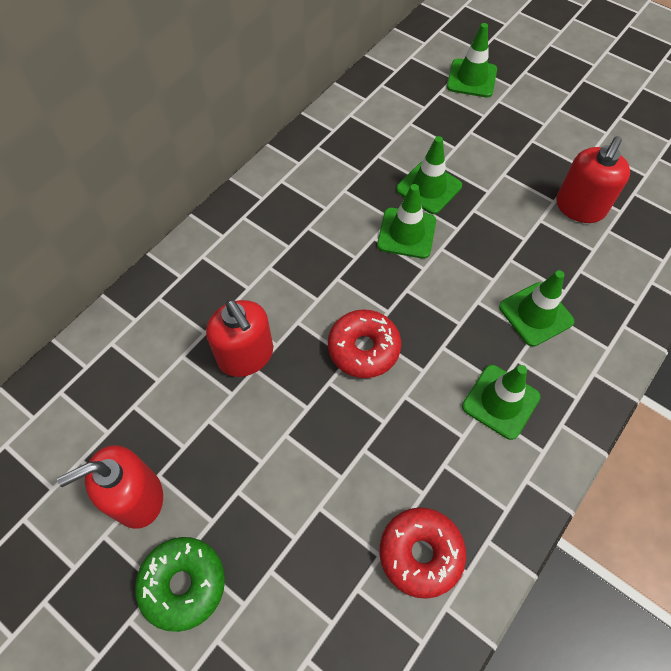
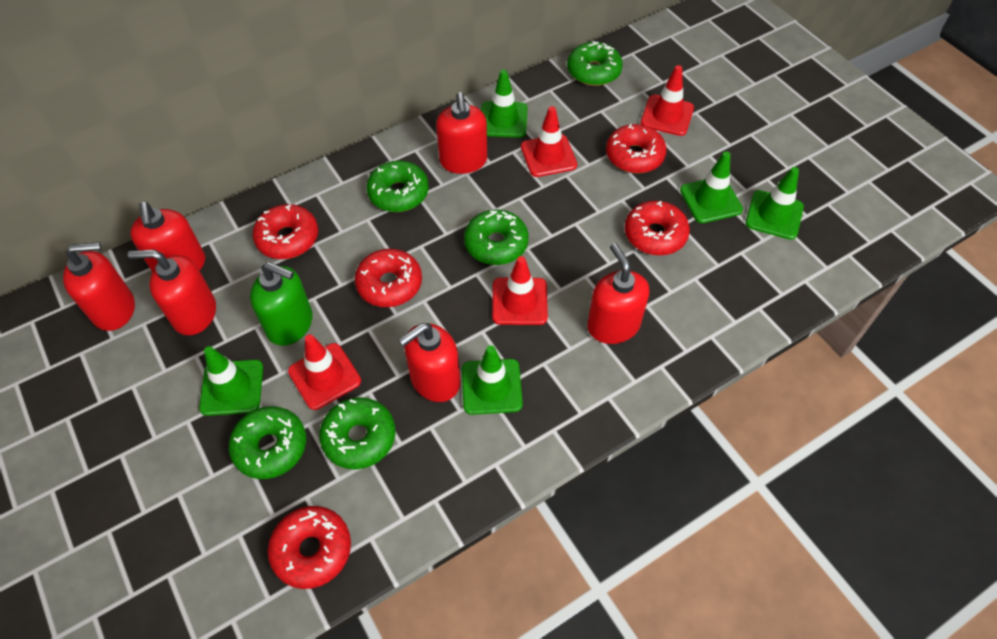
green donut: 1 -> 5
green soap dispenser: 0 -> 1
red donut: 2 -> 5
red soap dispenser: 3 -> 6
red traffic cone: 0 -> 4

